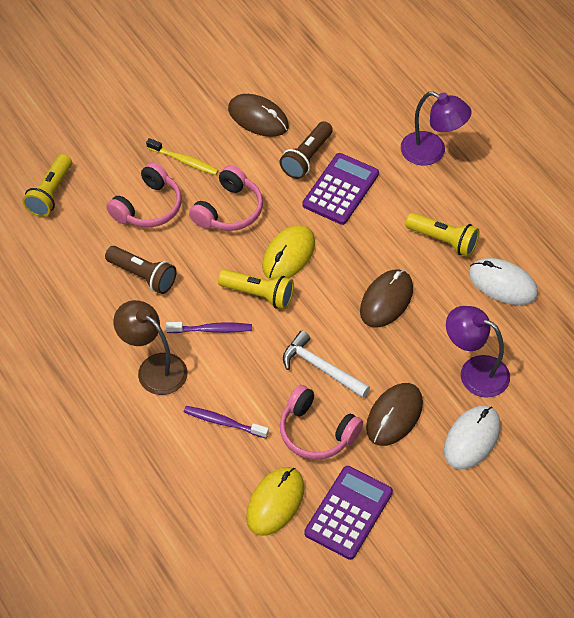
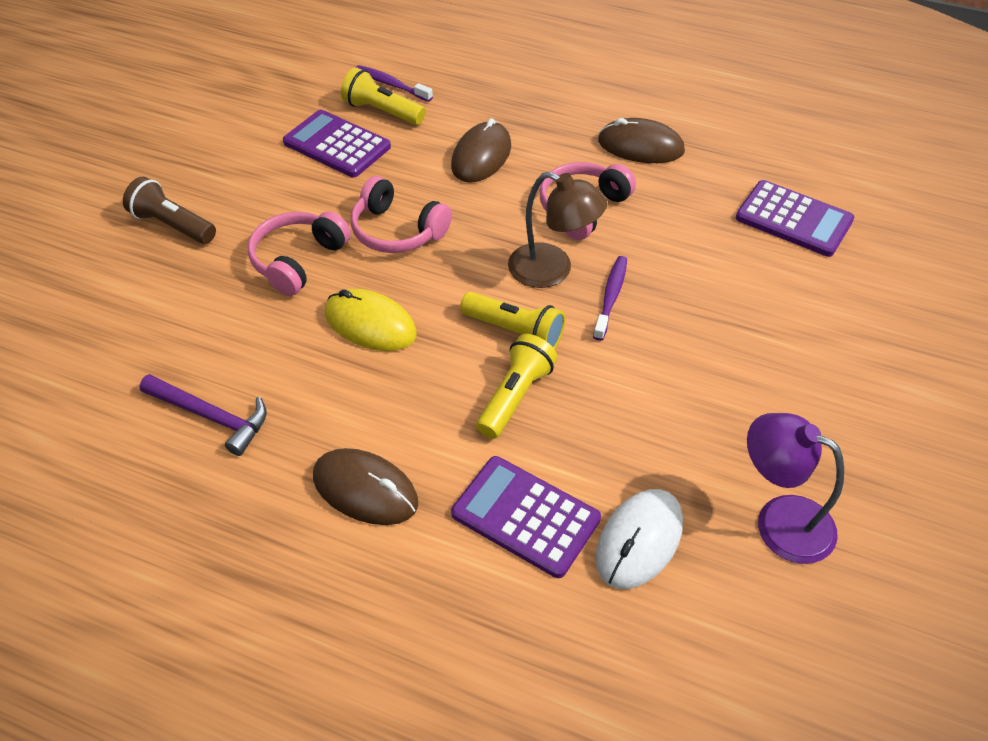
brown flashlight: 2 -> 1
purple calculator: 2 -> 3
purple hammer: 0 -> 1
purple lamp: 2 -> 1
white hammer: 1 -> 0
white mouse: 2 -> 1
yellow mouse: 2 -> 1
yellow toothbrush: 1 -> 0

